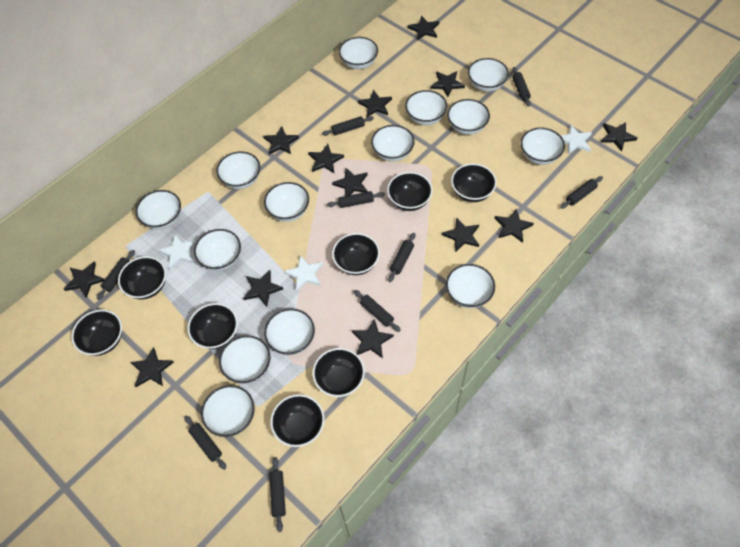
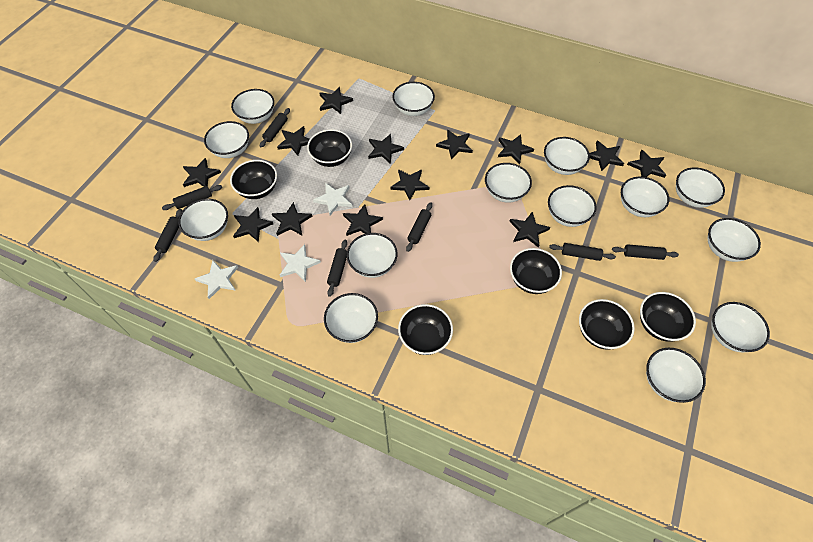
black bowl: 8 -> 6
black rolling pin: 9 -> 7

